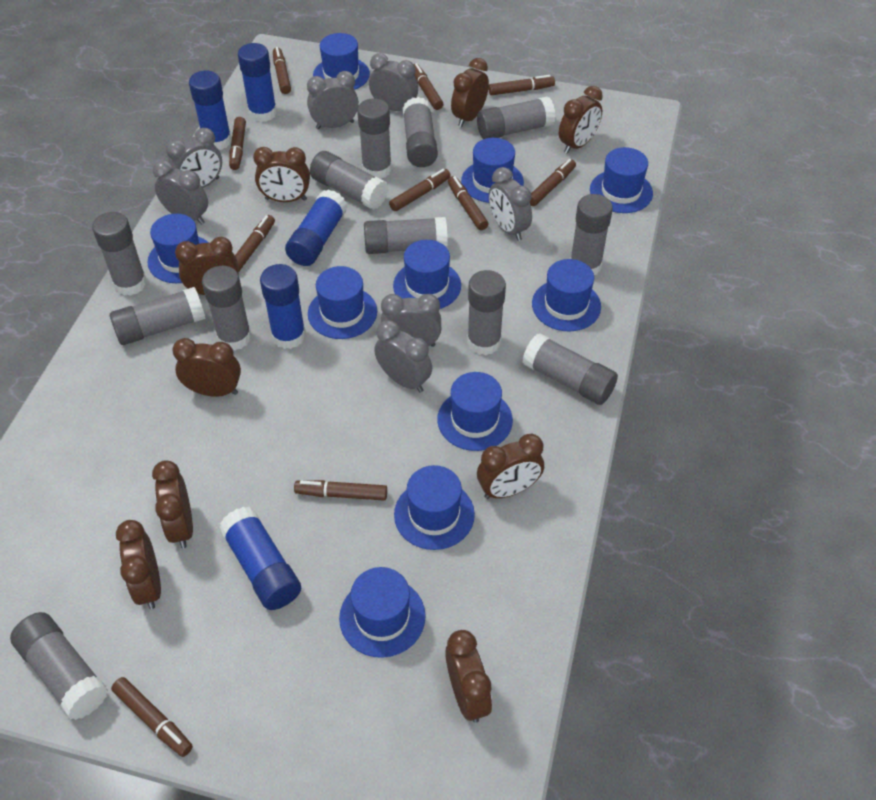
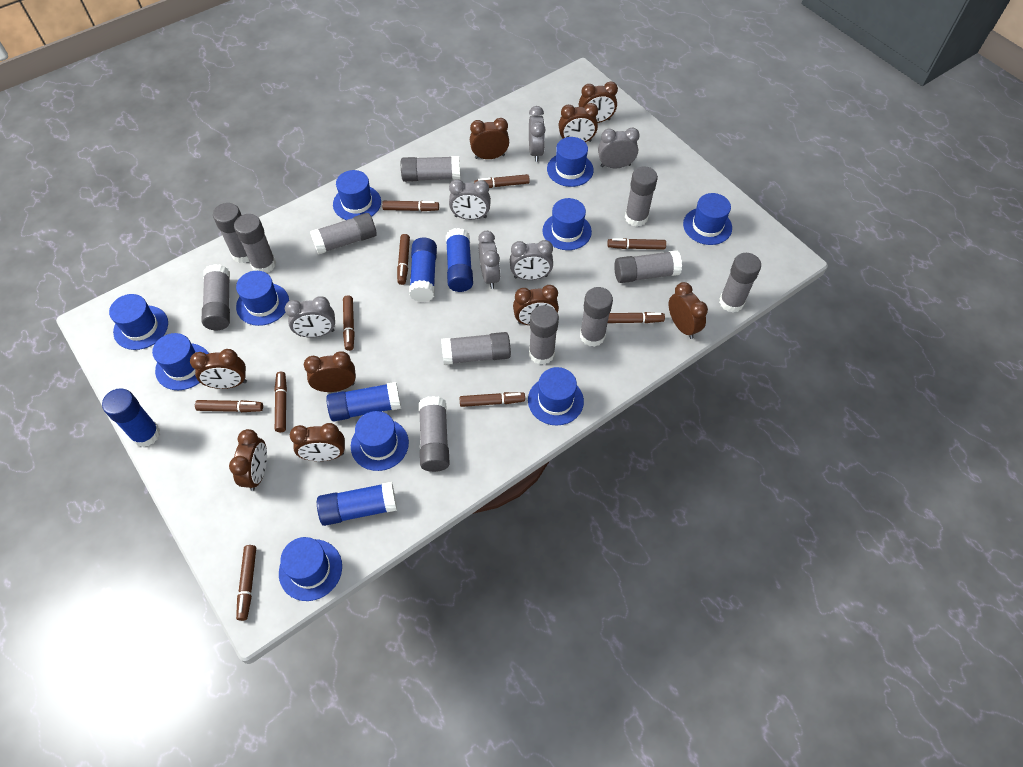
grey clock: 7 -> 6

